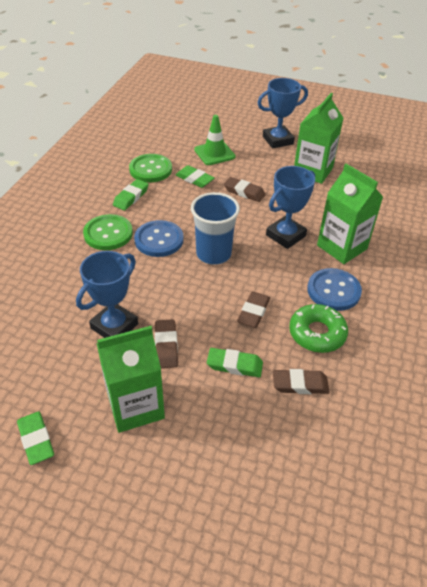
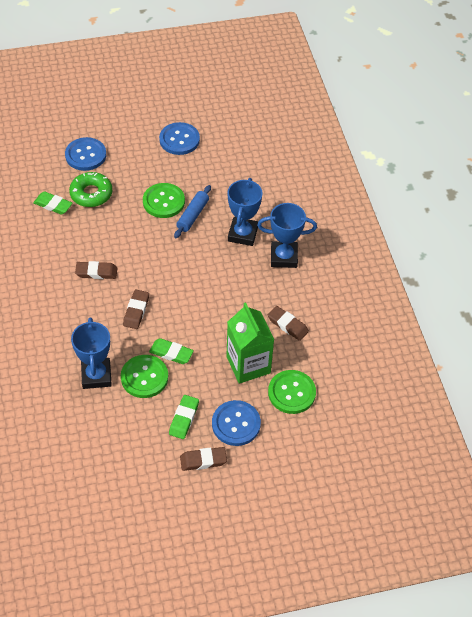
blue button: 2 -> 3
blue cup: 1 -> 0
blue rolling pin: 0 -> 1
green button: 2 -> 3
green carton: 3 -> 1
green eraser: 4 -> 3
green traffic cone: 1 -> 0

